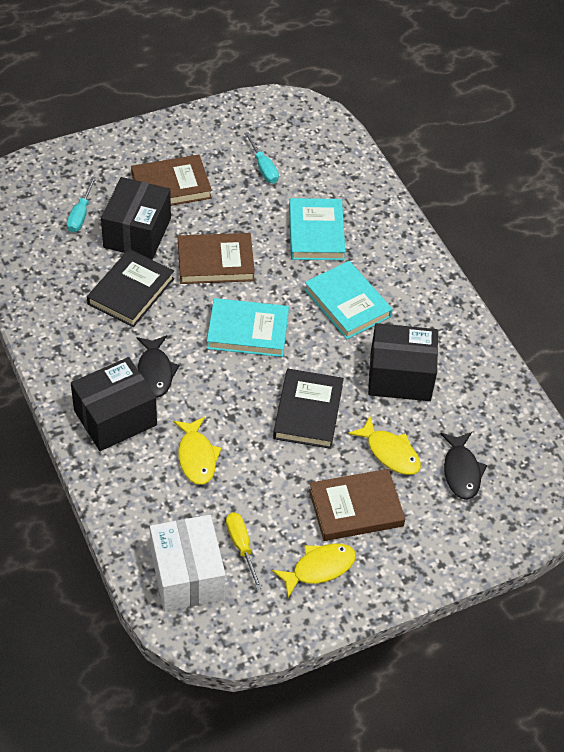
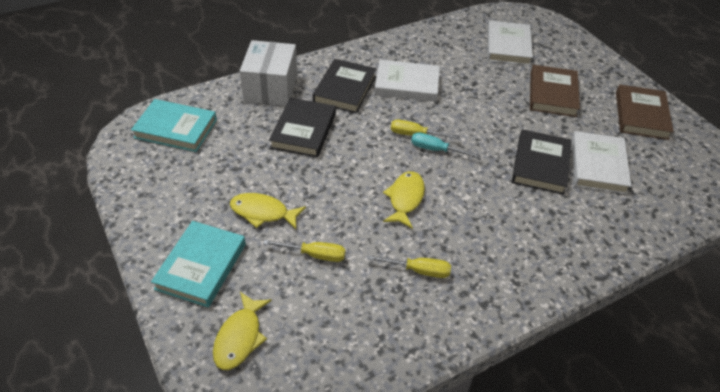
black book: 2 -> 3
black box: 3 -> 0
black fish: 2 -> 0
brown book: 3 -> 2
turquoise book: 3 -> 2
turquoise screwdriver: 2 -> 1
white book: 0 -> 3
yellow screwdriver: 1 -> 3

